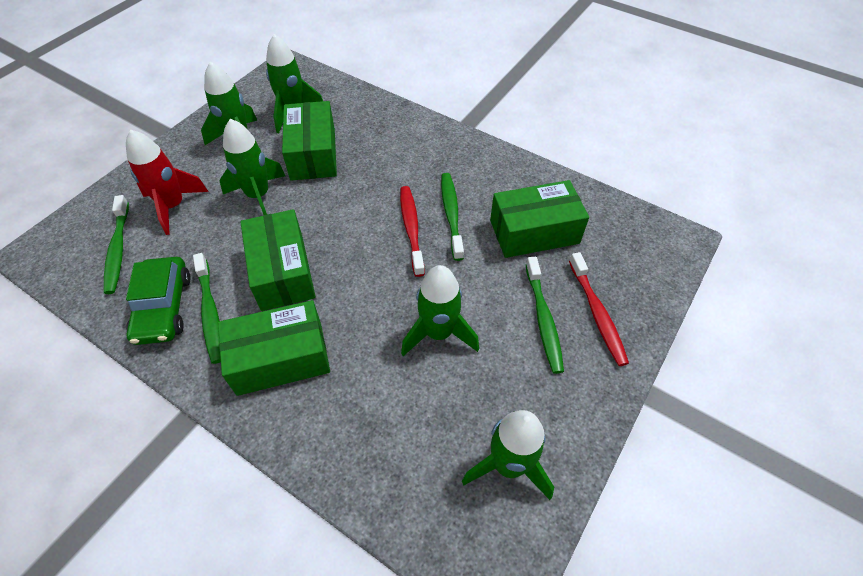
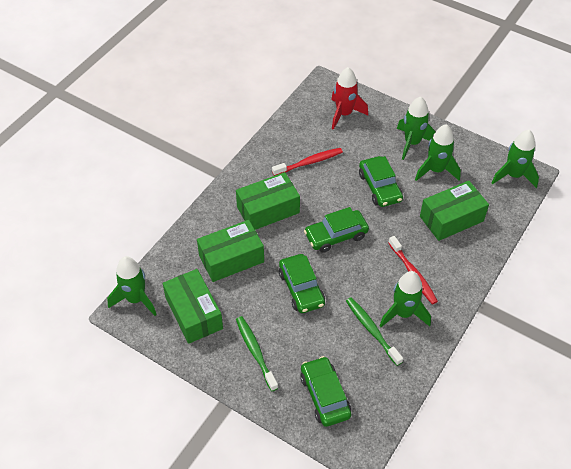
green car: 1 -> 4
green toothbrush: 4 -> 2

